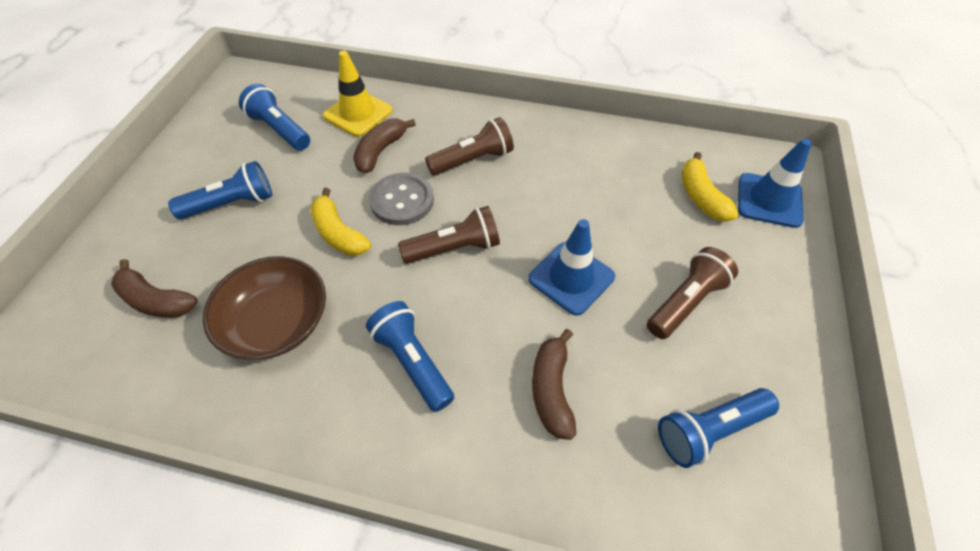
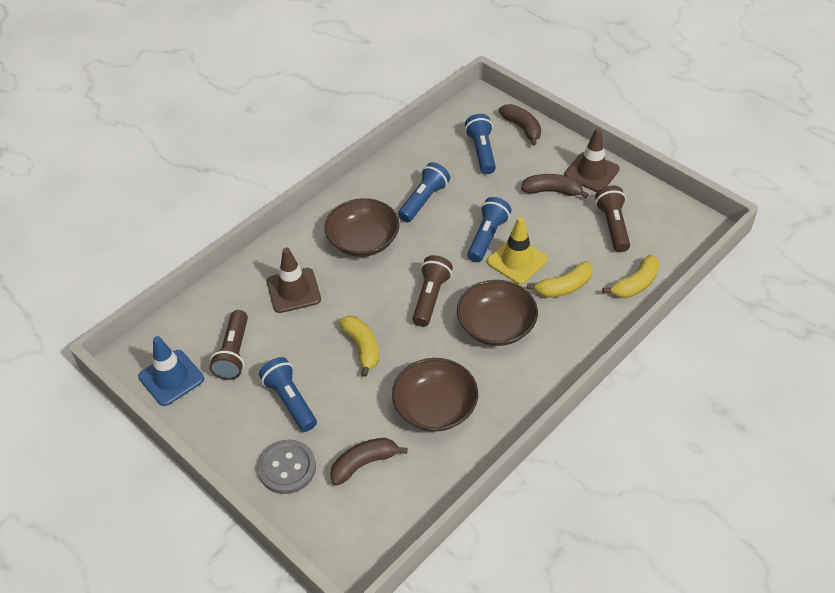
blue traffic cone: 2 -> 1
brown bowl: 1 -> 3
brown traffic cone: 0 -> 2
yellow banana: 2 -> 3

